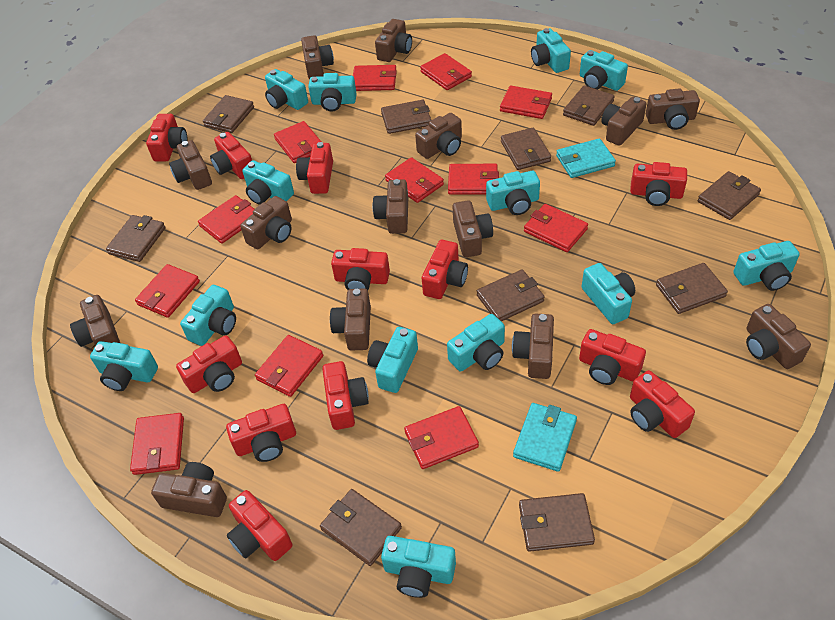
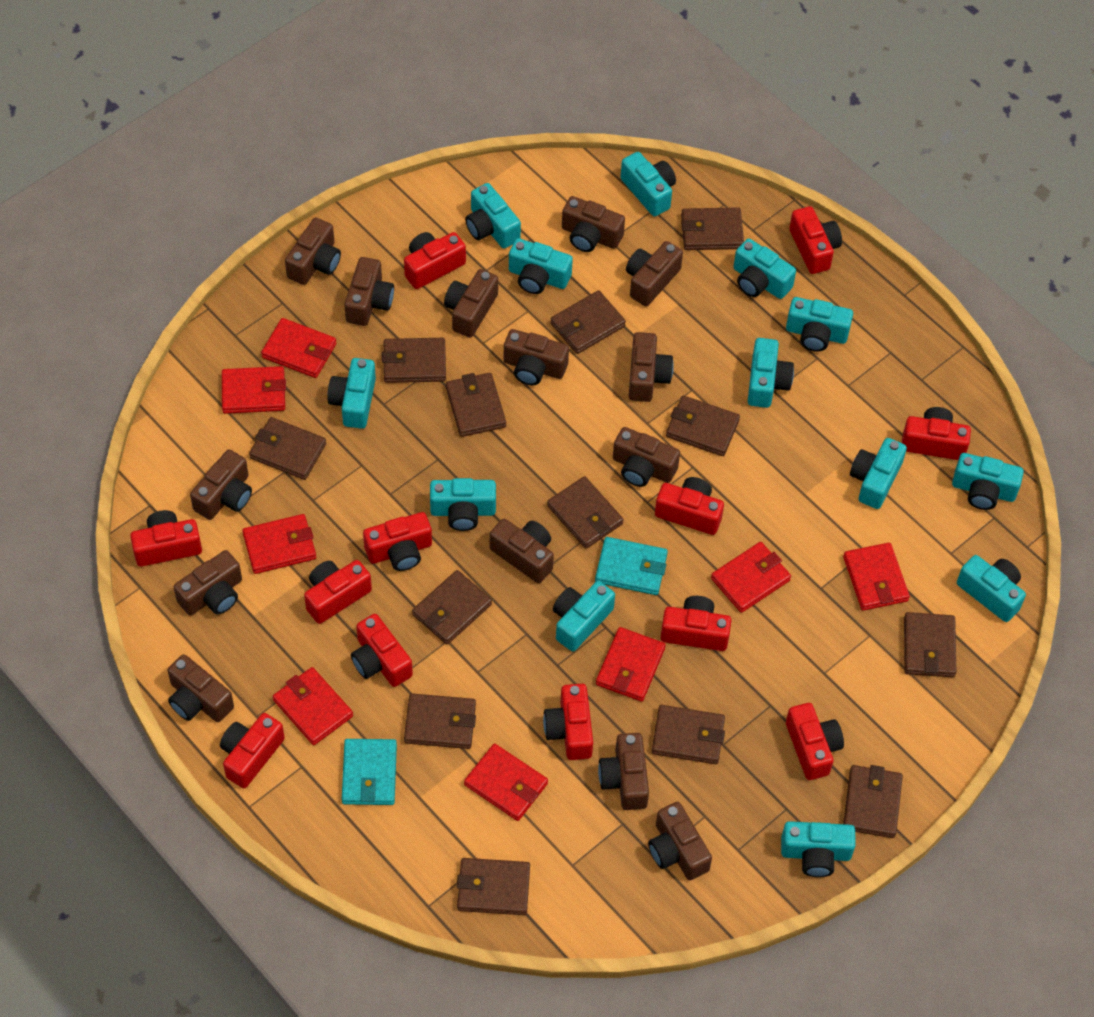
brown wallet: 10 -> 13
red wallet: 12 -> 8

